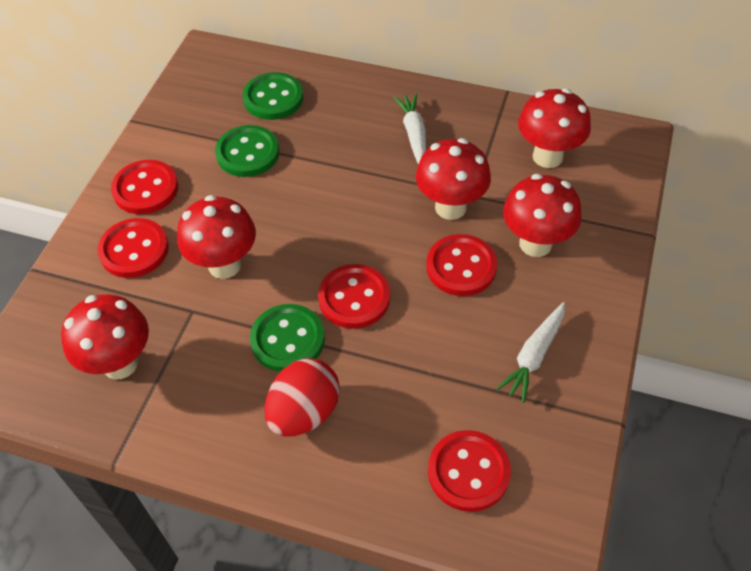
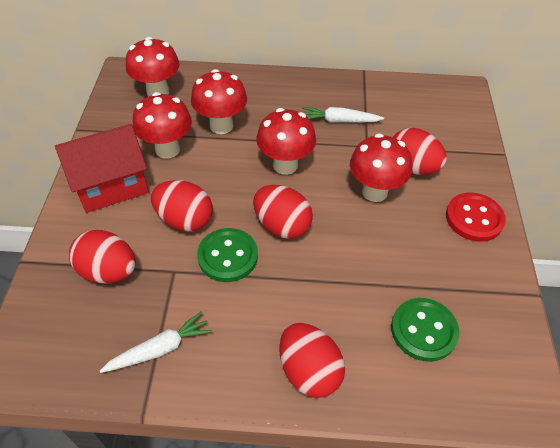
green button: 3 -> 2
red button: 5 -> 1
red egg: 1 -> 5
red house: 0 -> 1

